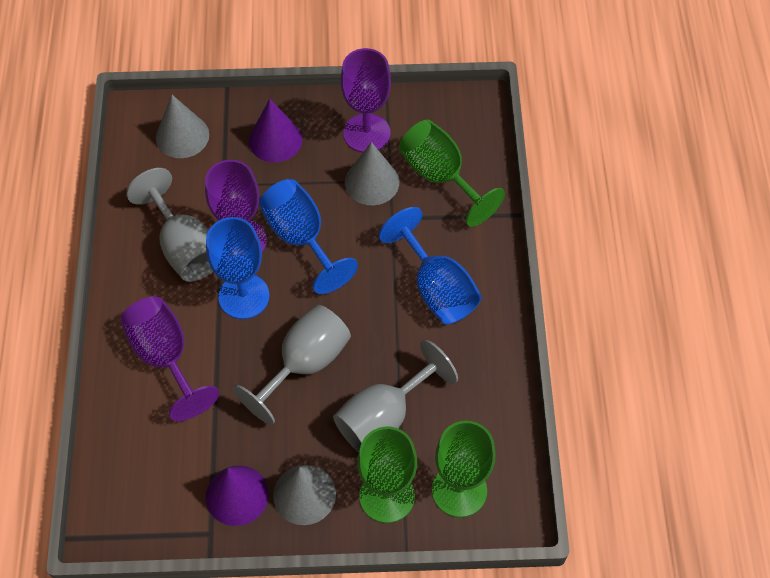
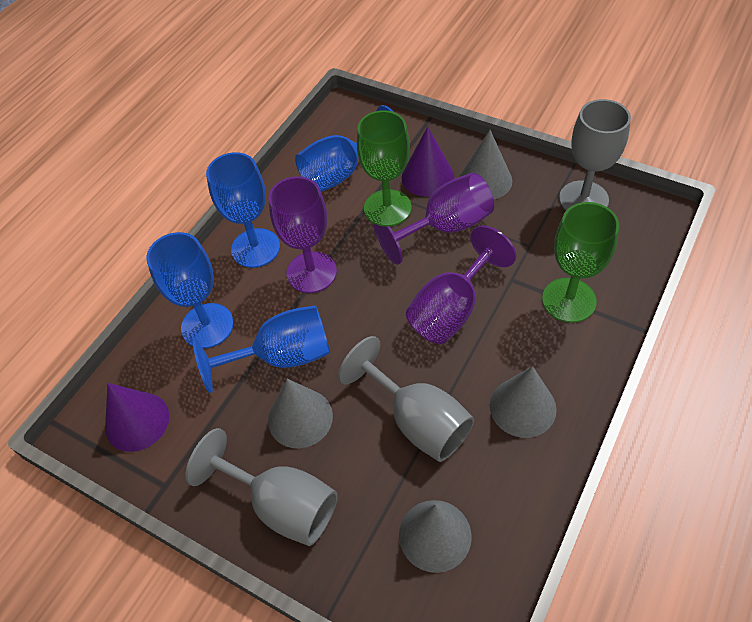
blue goblet: 3 -> 4
green goblet: 3 -> 2
grey cone: 3 -> 4

